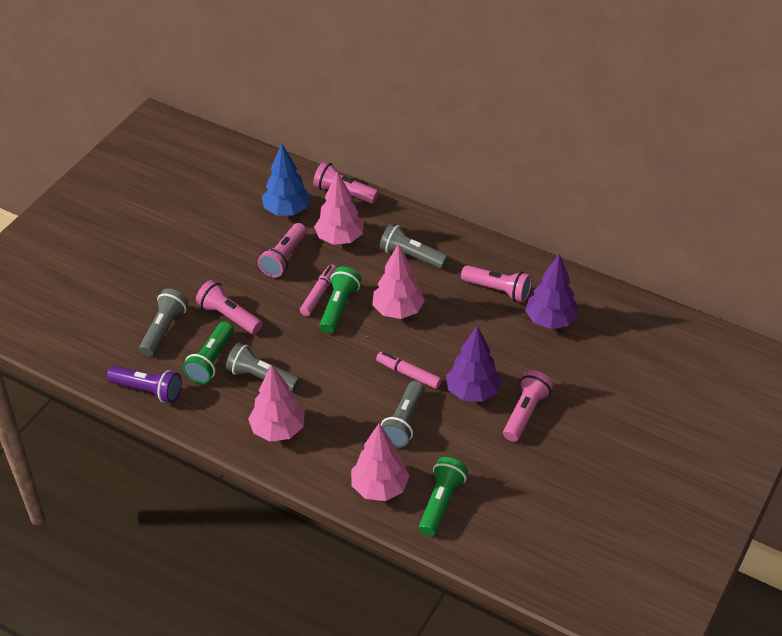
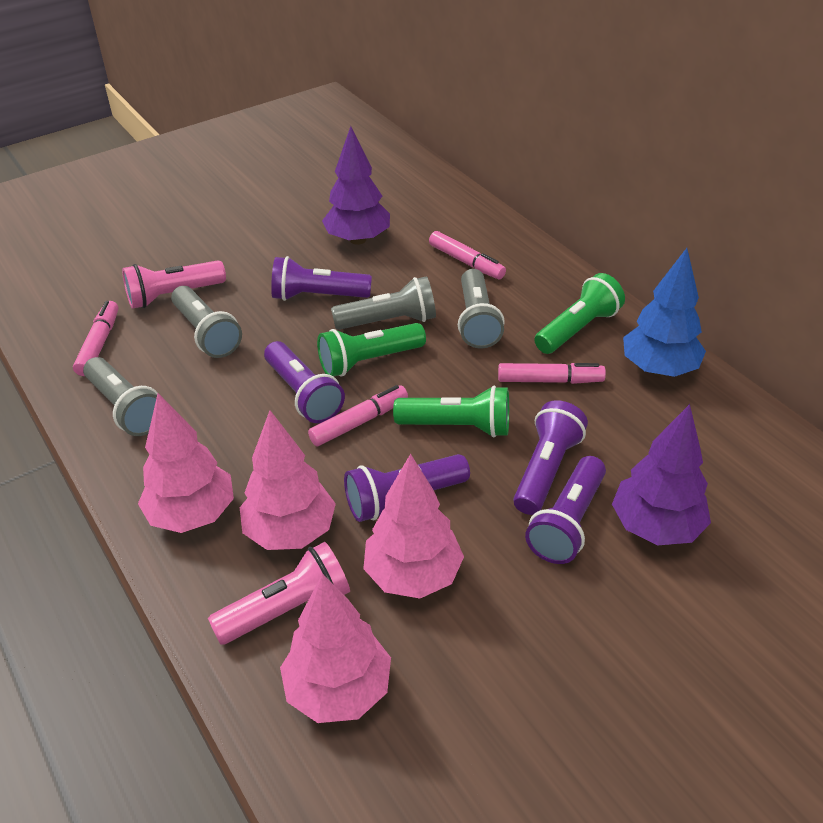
pink flashlight: 5 -> 2
pink marker: 2 -> 4
purple flashlight: 1 -> 5

